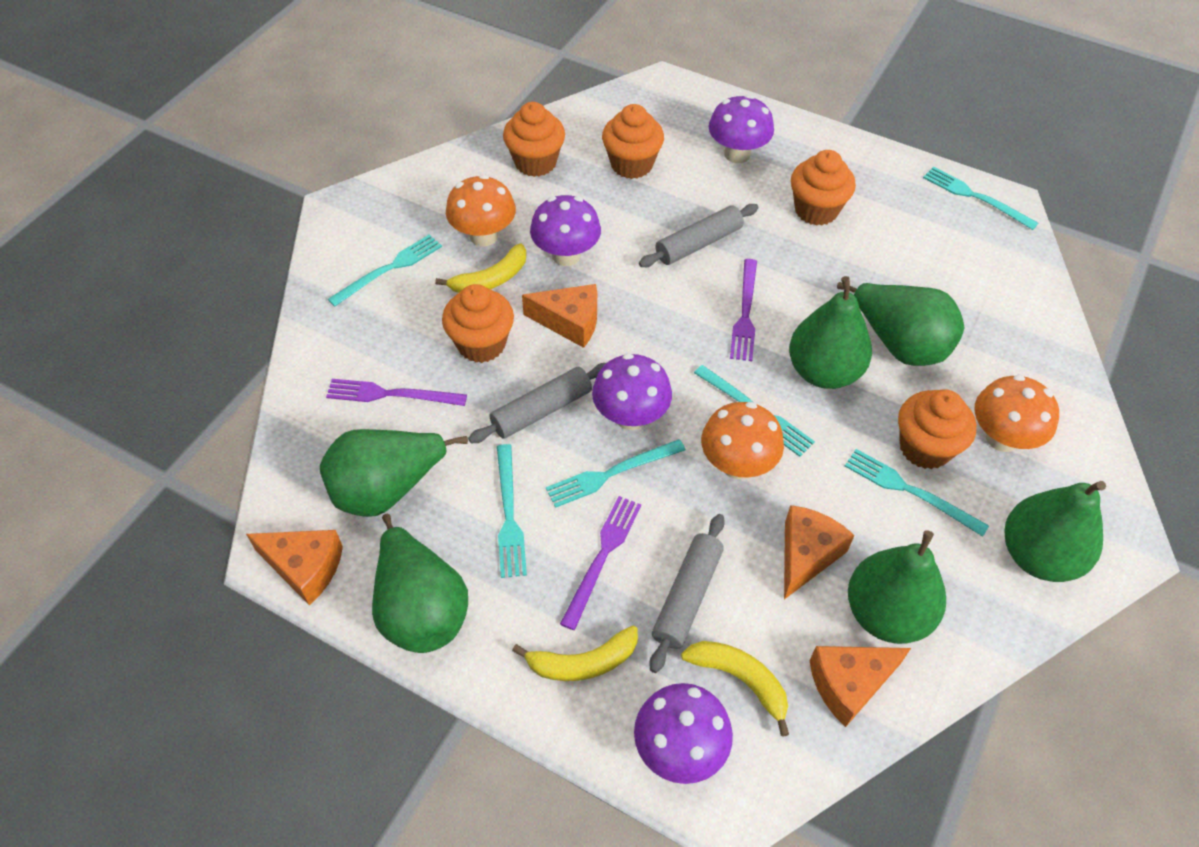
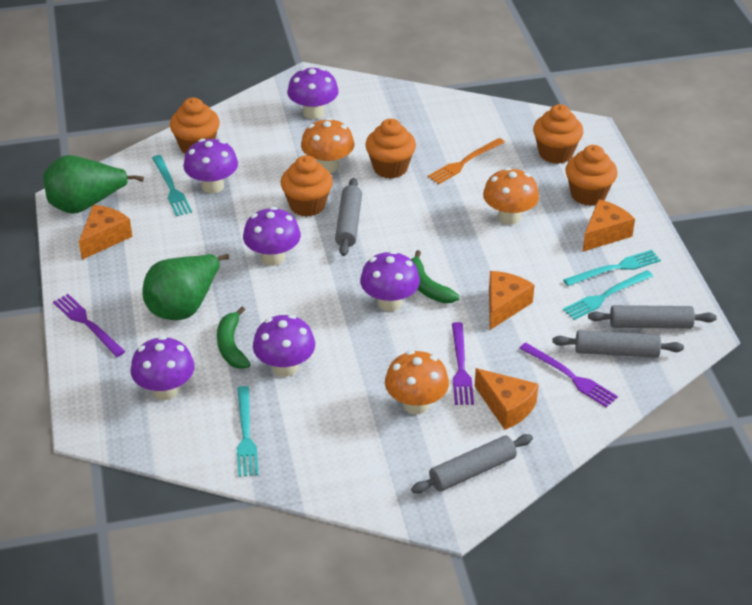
green banana: 0 -> 2
green pear: 6 -> 2
grey rolling pin: 3 -> 4
orange fork: 0 -> 1
purple mushroom: 4 -> 6
turquoise fork: 6 -> 4
yellow banana: 3 -> 0

